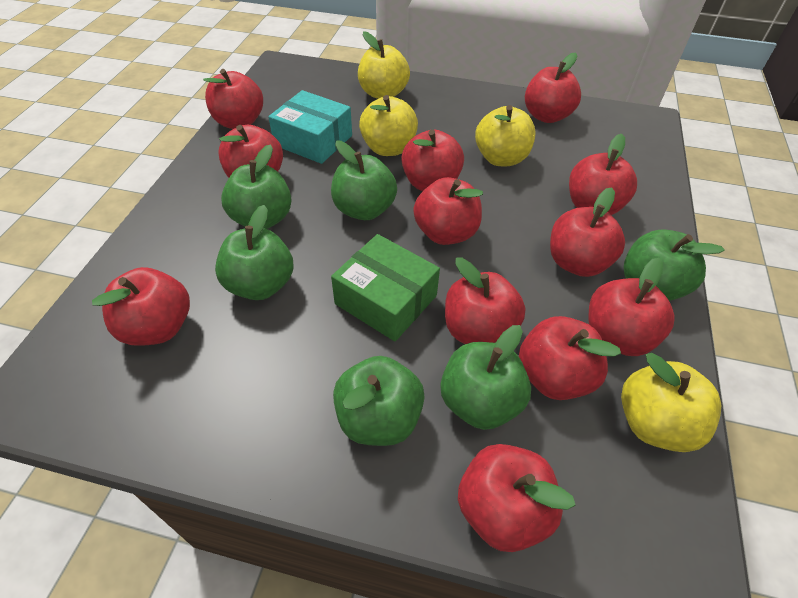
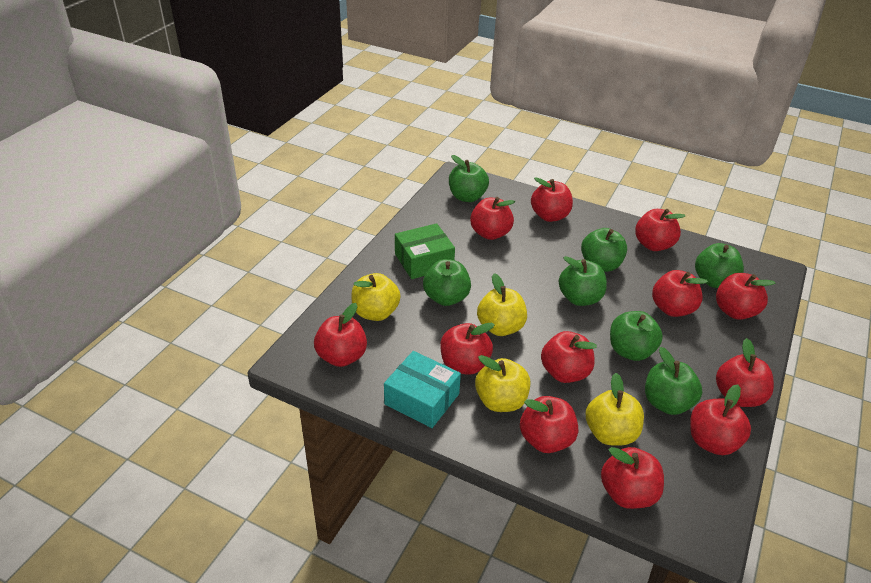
green apple: 6 -> 7

